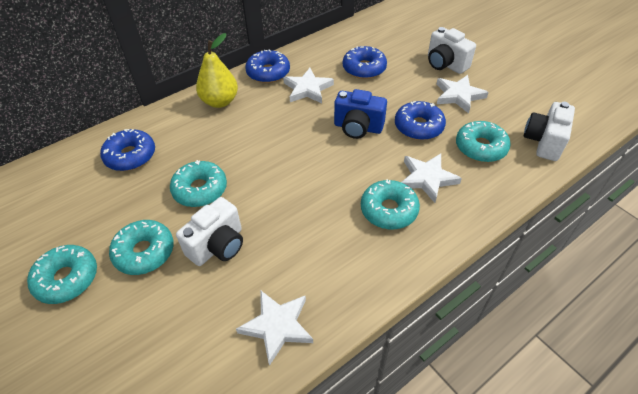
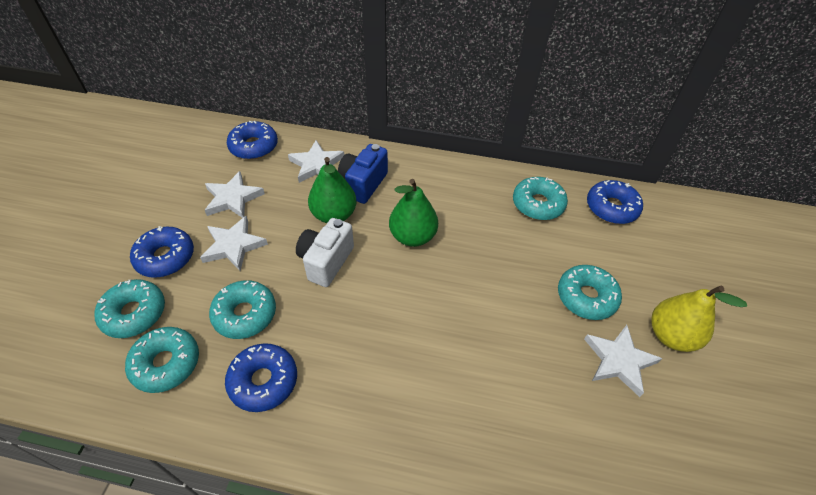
green pear: 0 -> 2
white camera: 3 -> 1

